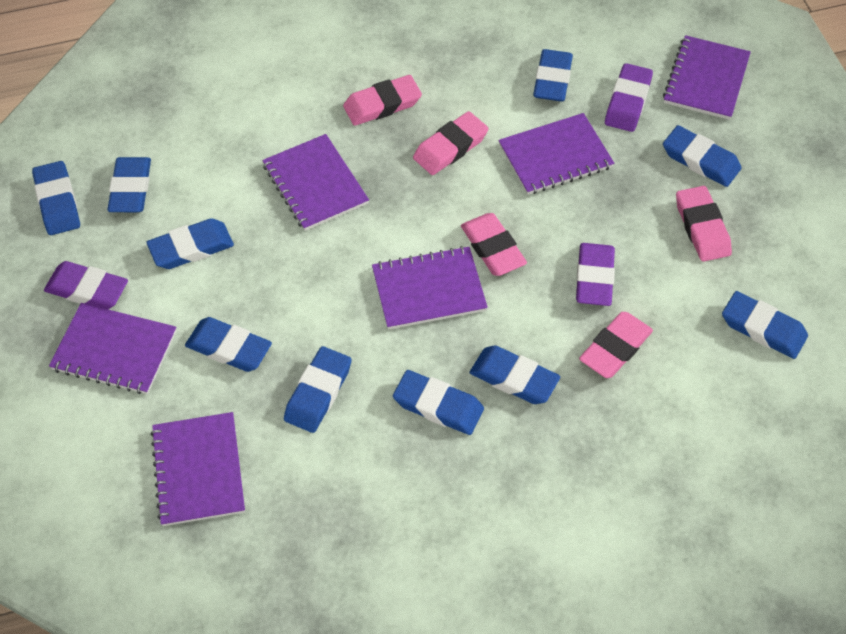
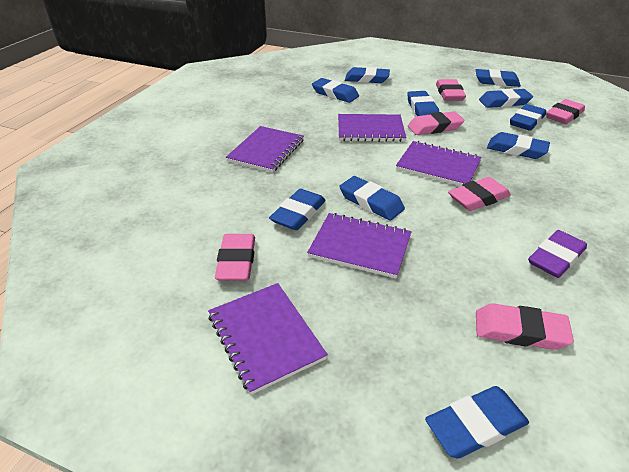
pink eraser: 5 -> 6
purple eraser: 3 -> 1
purple notebook: 6 -> 5

